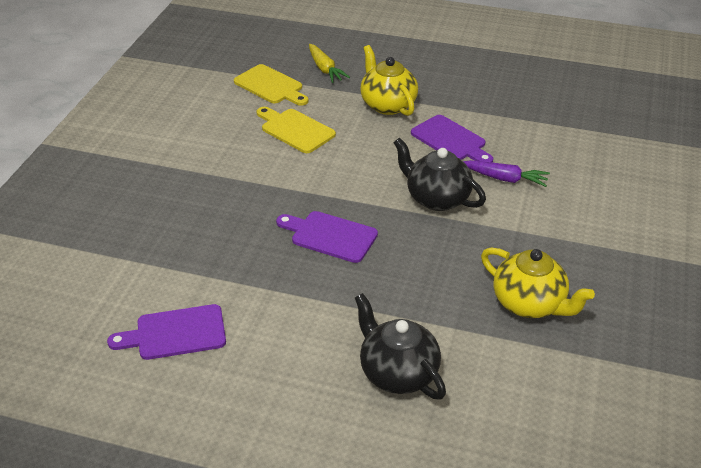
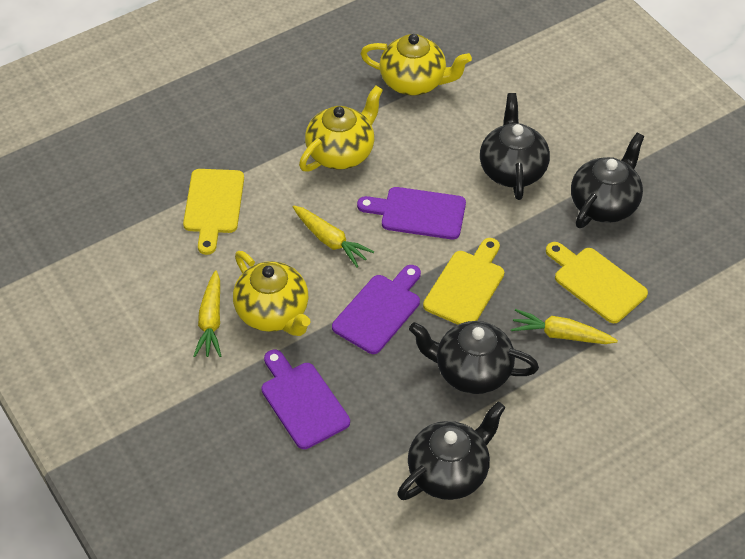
black teapot: 2 -> 4
purple carrot: 1 -> 0
yellow carrot: 1 -> 3
yellow cutting board: 2 -> 3
yellow teapot: 2 -> 3

